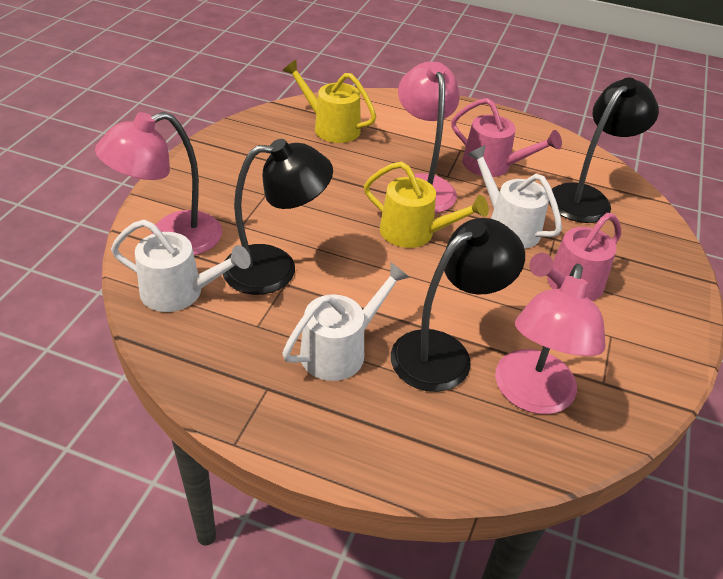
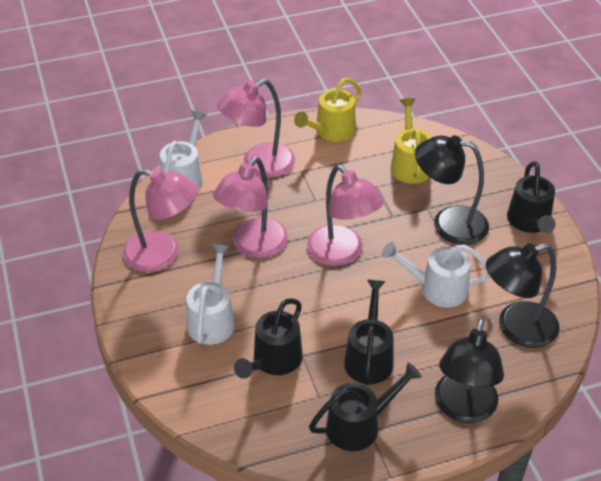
black watering can: 0 -> 4
pink lamp: 3 -> 4
pink watering can: 2 -> 0

